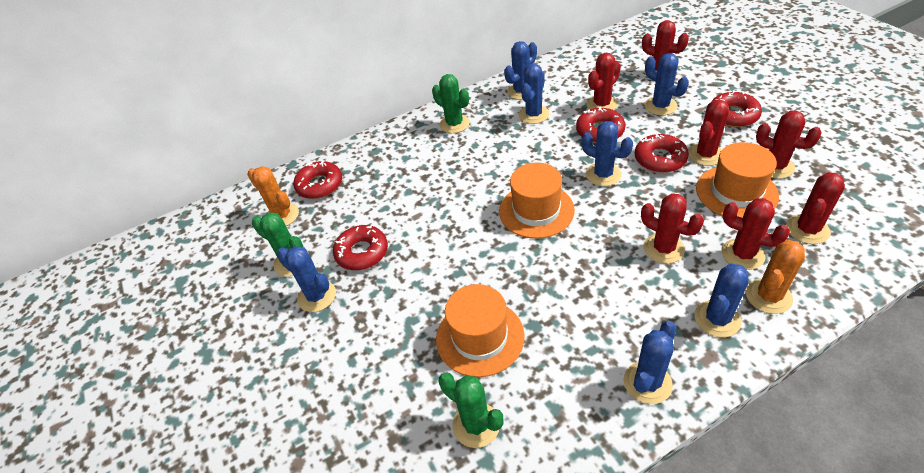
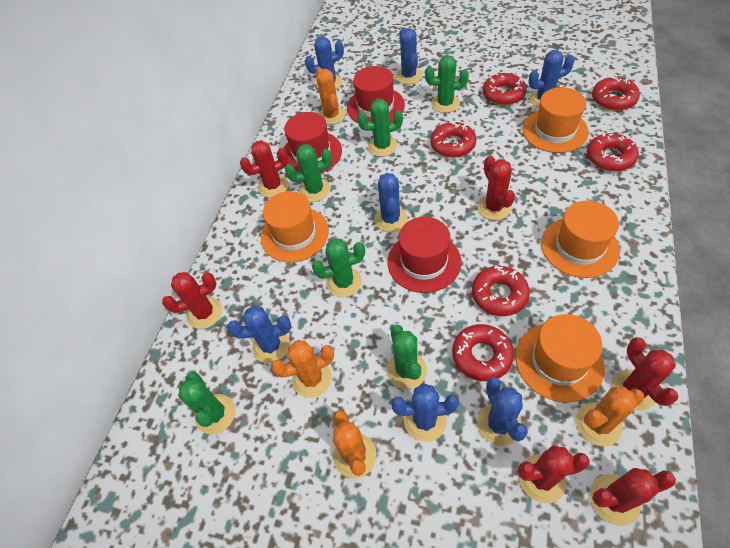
green cactus: 3 -> 6
orange cactus: 2 -> 4
orange hat: 3 -> 4
red cactus: 7 -> 6
red donut: 5 -> 6
red hat: 0 -> 3

